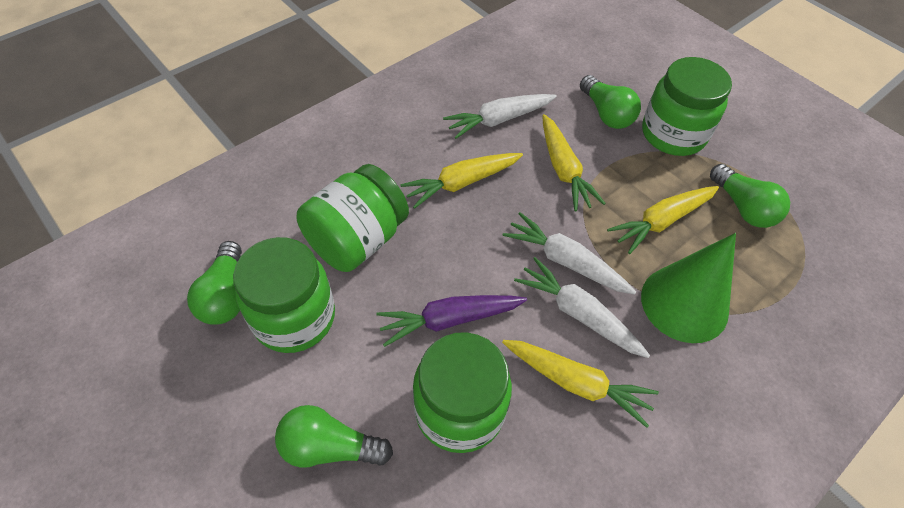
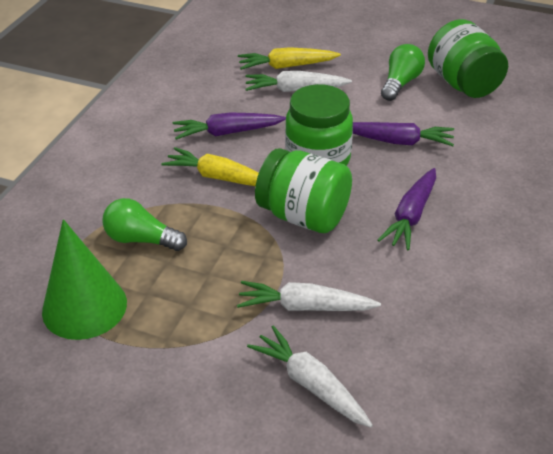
green jar: 4 -> 3
green light bulb: 4 -> 2
purple carrot: 1 -> 3
yellow carrot: 4 -> 2

